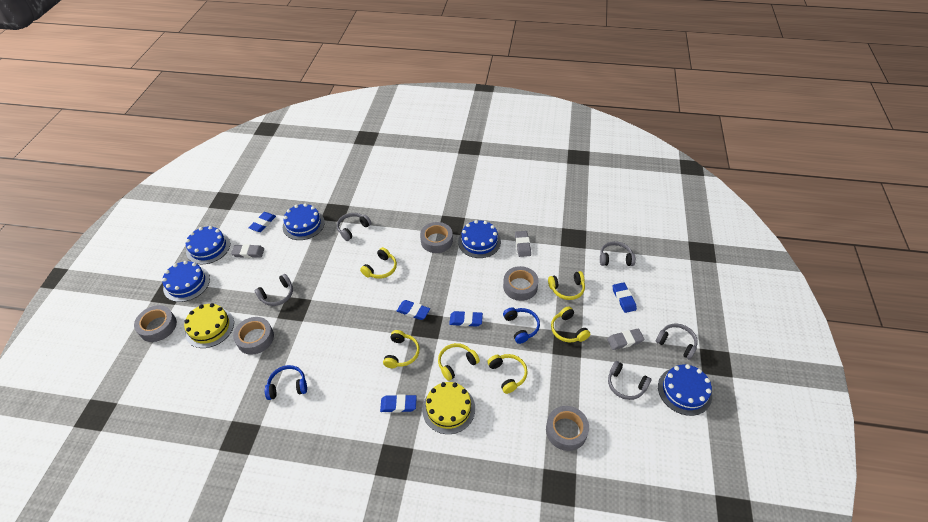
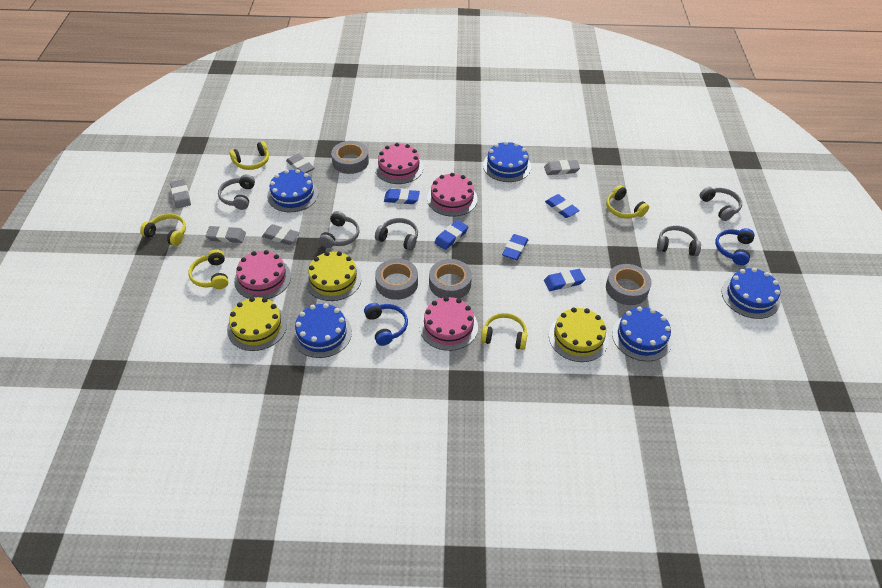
grey eraser: 3 -> 5
grey tape: 5 -> 4
pink cake: 0 -> 4
yellow cake: 2 -> 3
yellow headphones: 6 -> 5

